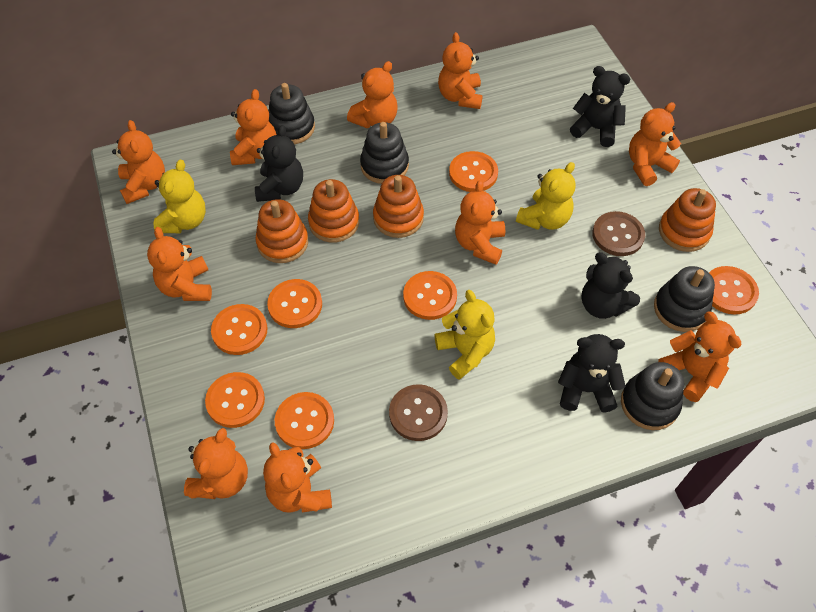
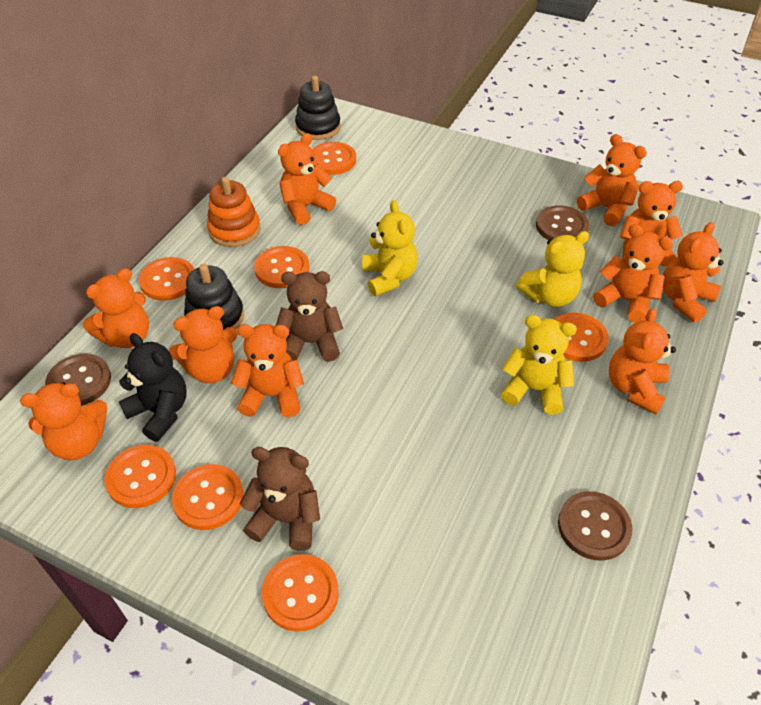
black stacking toy: 4 -> 2
black teddy bear: 4 -> 1
brown button: 2 -> 3
brown teddy bear: 0 -> 2
orange stacking toy: 4 -> 1

